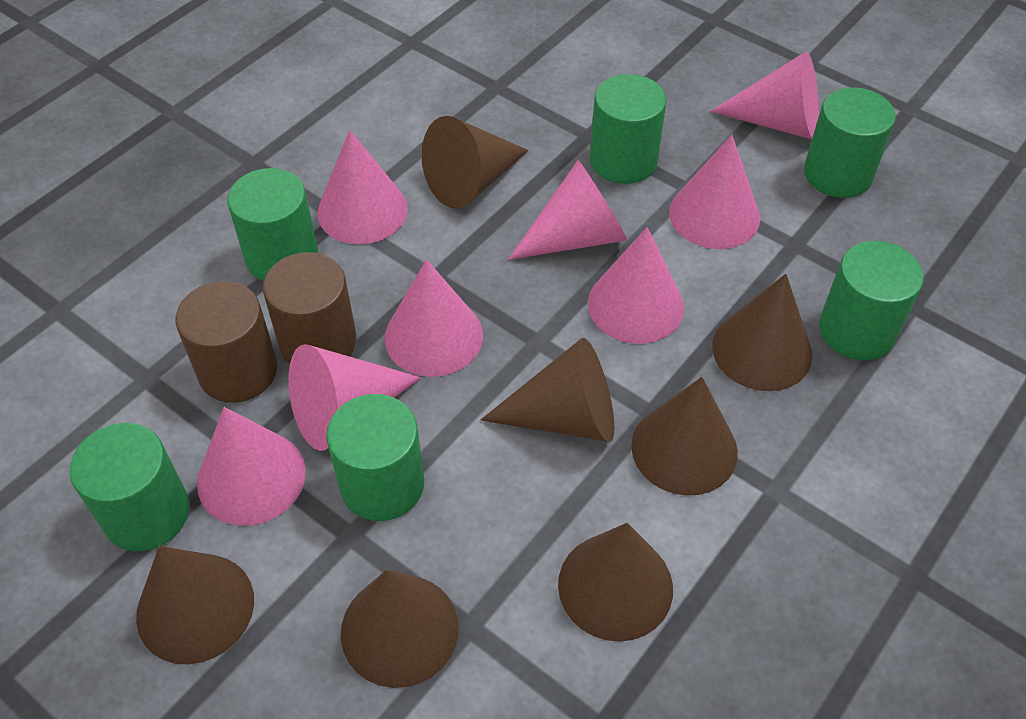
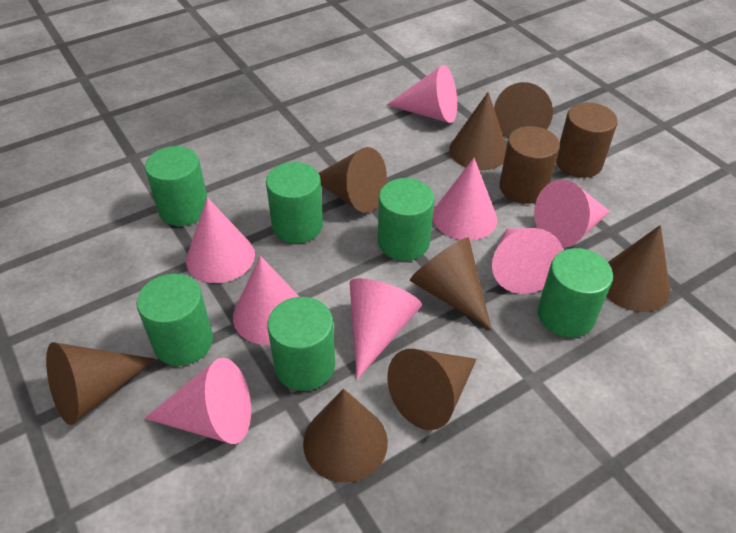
brown cone: 7 -> 8

